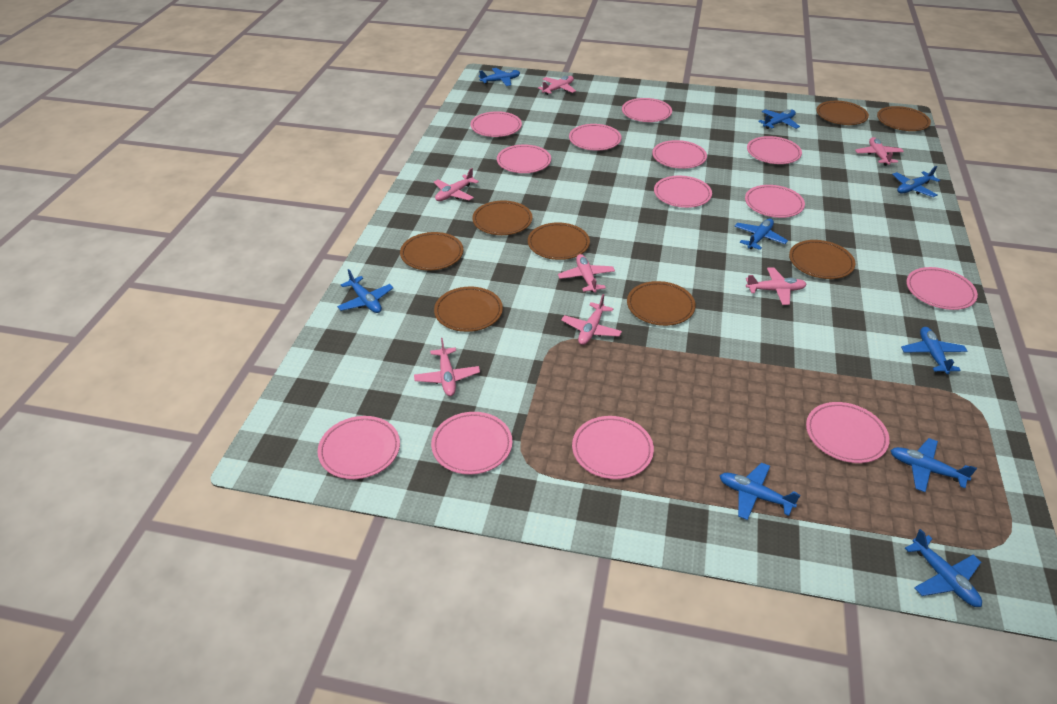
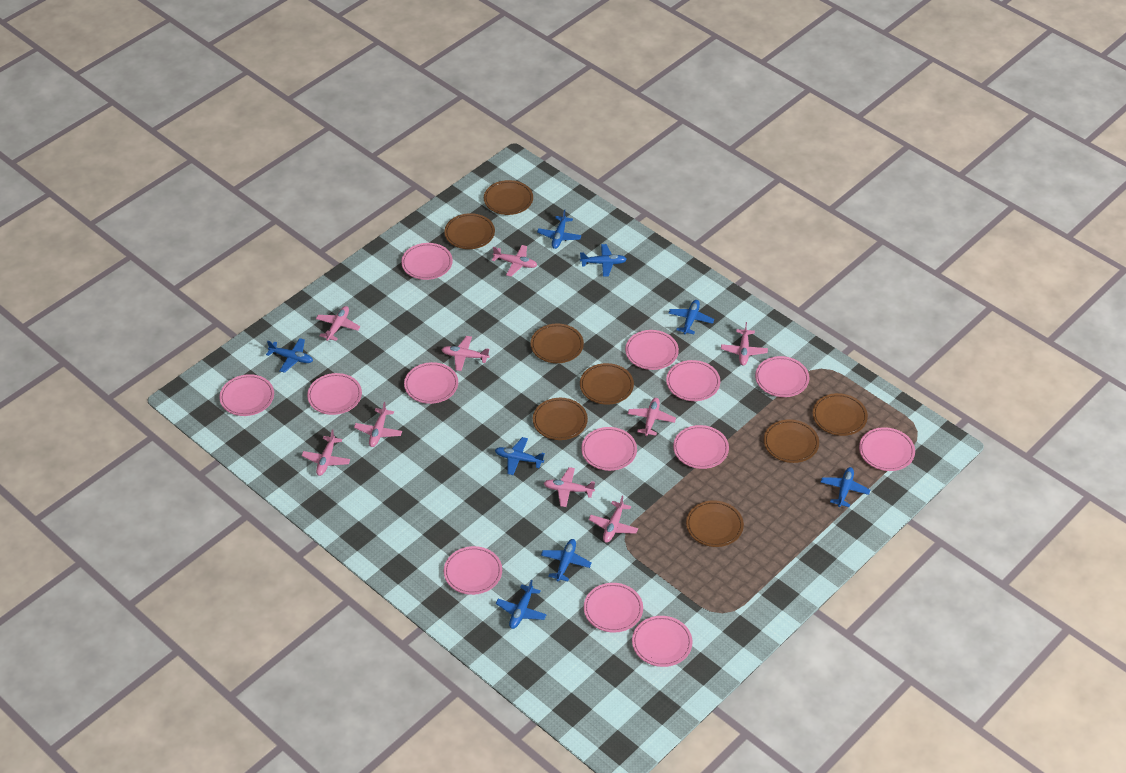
blue plane: 9 -> 8
pink plane: 7 -> 9

